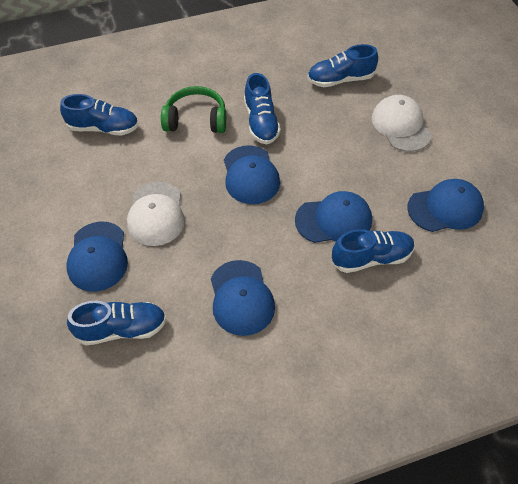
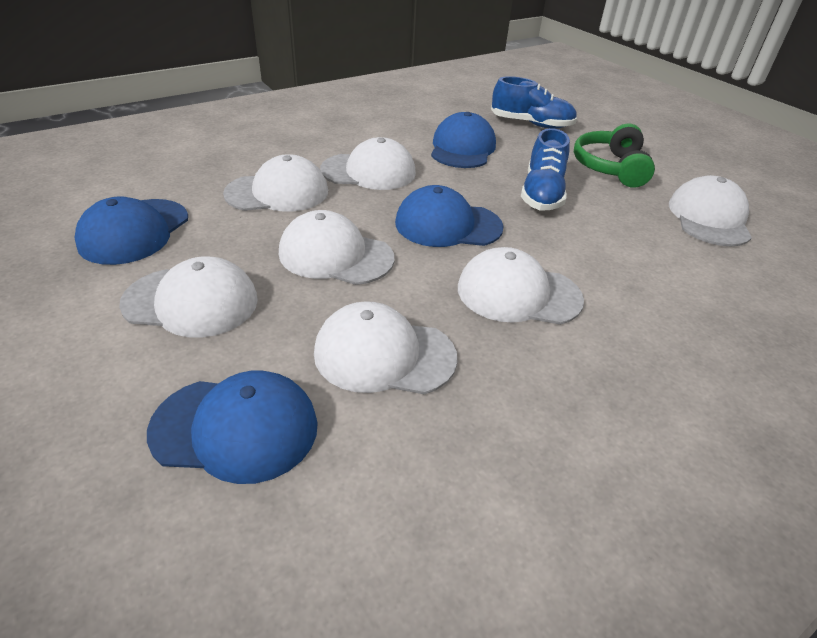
blue cap: 5 -> 4
blue shoe: 5 -> 2
white cap: 2 -> 7

